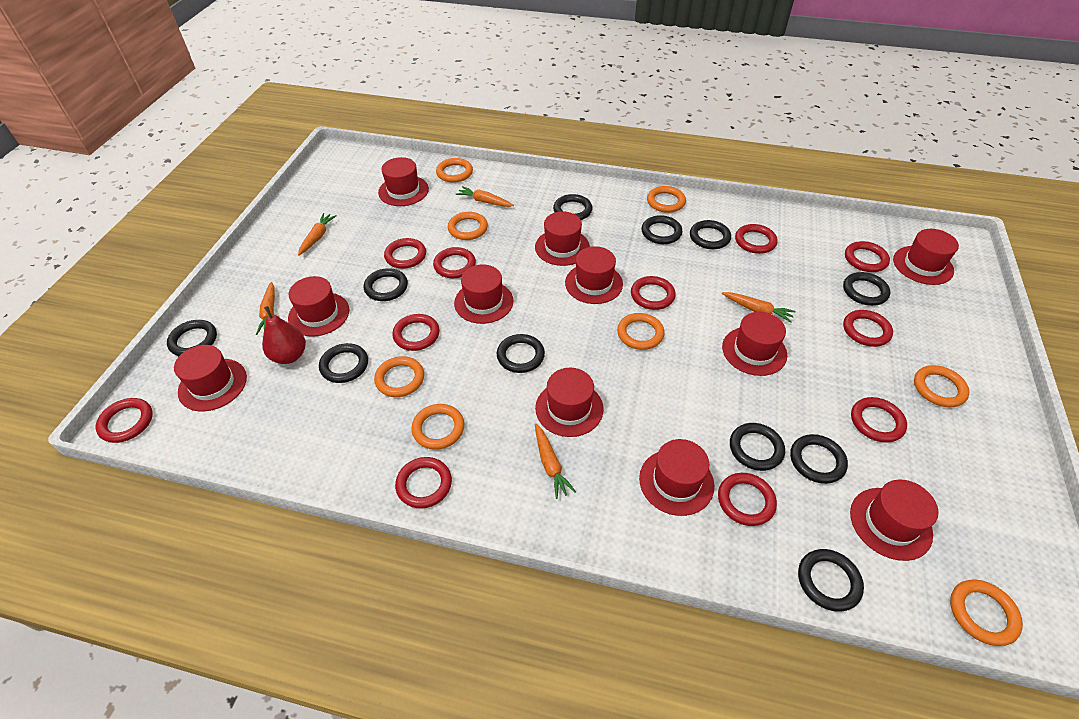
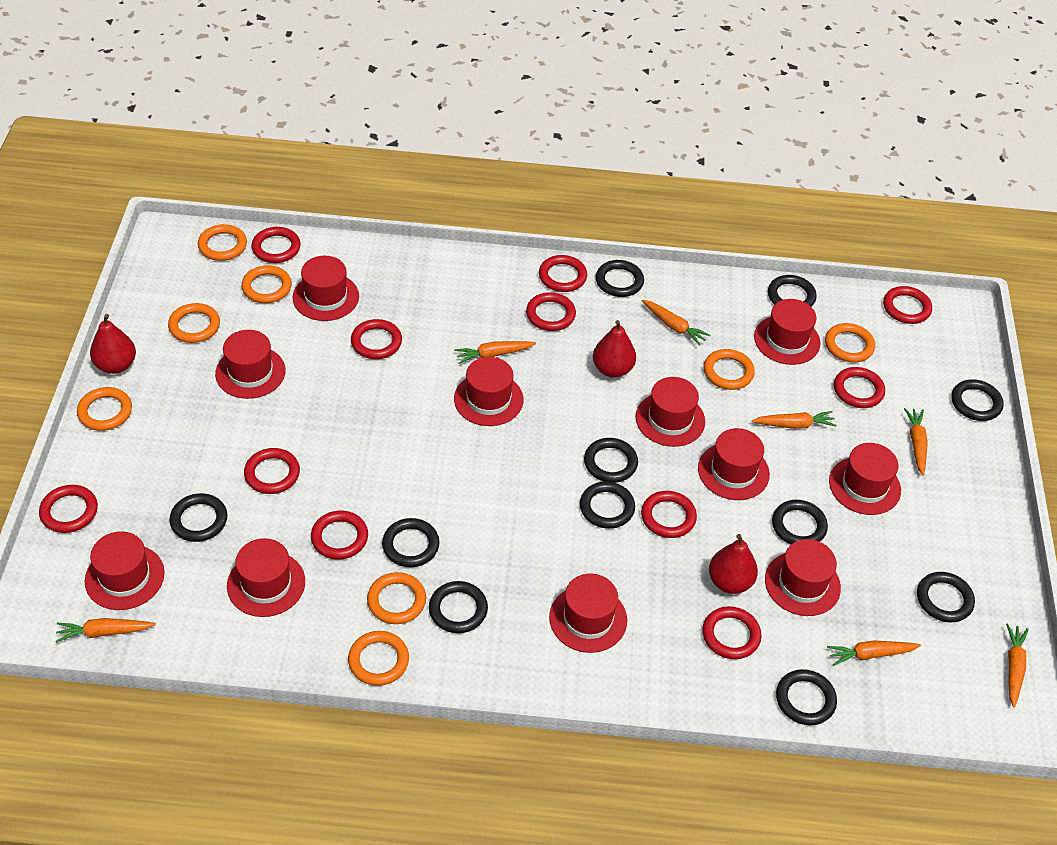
orange carrot: 5 -> 7
red pear: 1 -> 3

